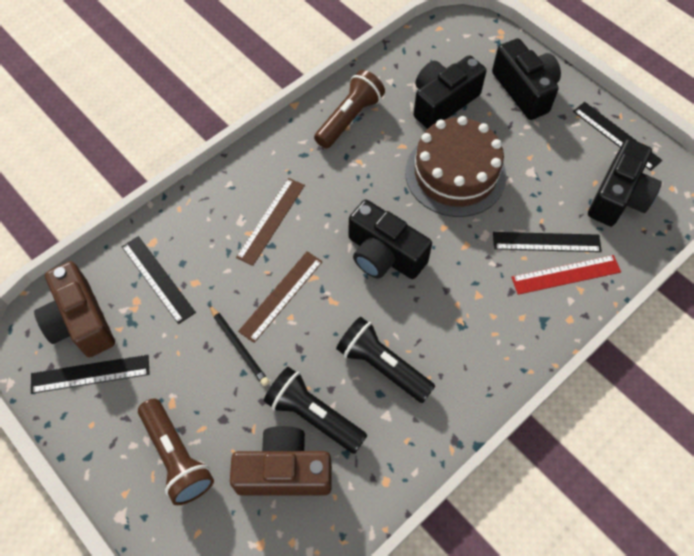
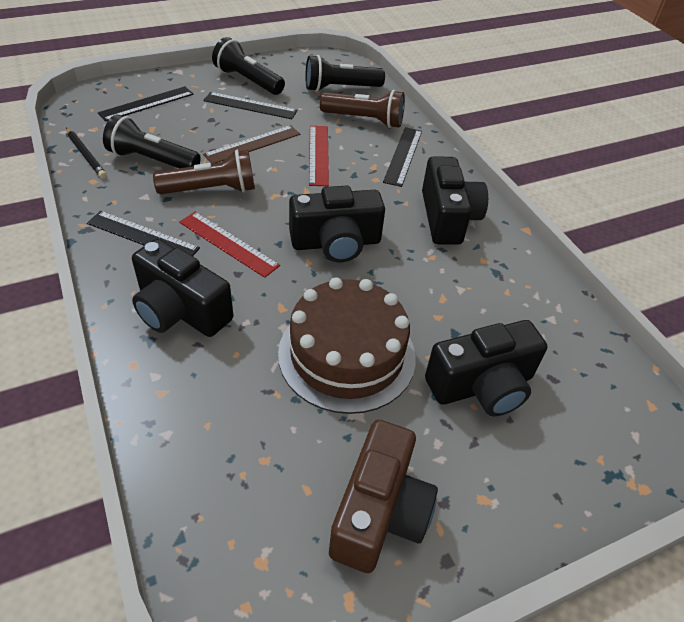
black flashlight: 2 -> 3
brown camera: 2 -> 1
brown ruler: 2 -> 1
red ruler: 1 -> 2

